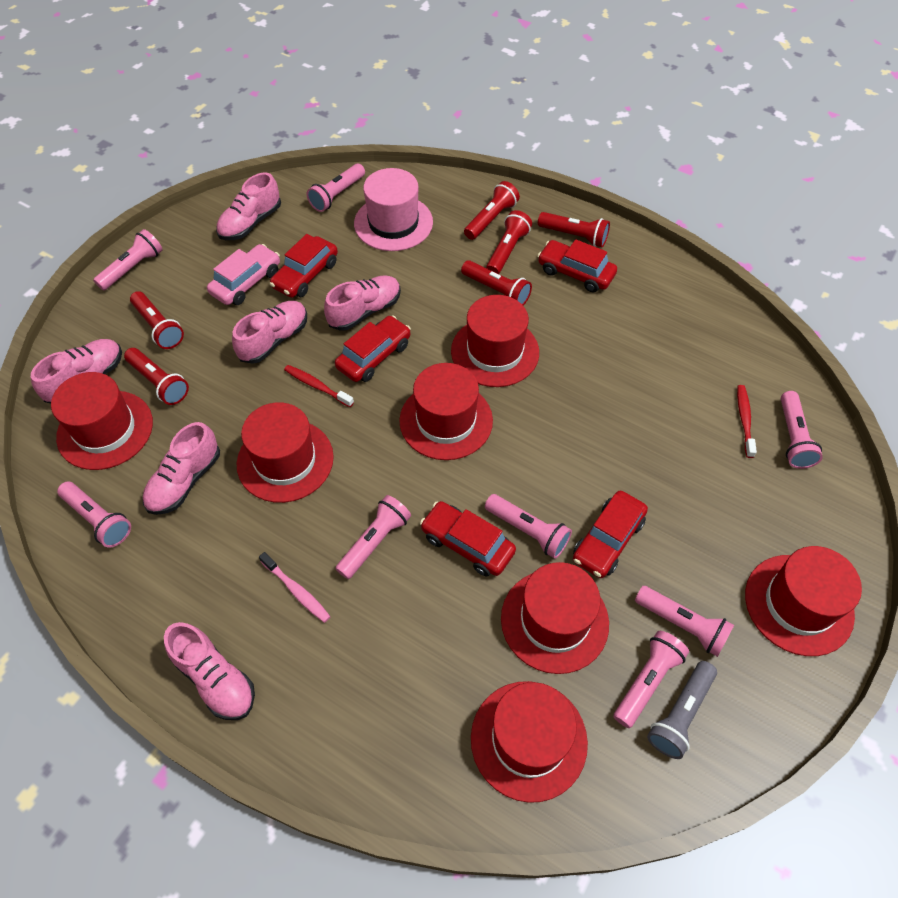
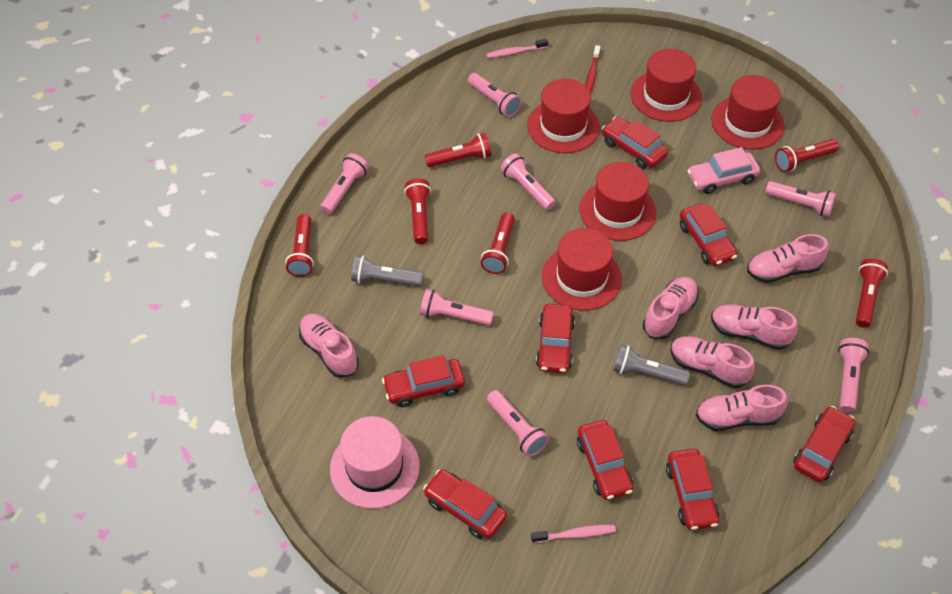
grey flashlight: 1 -> 2
pink flashlight: 8 -> 7
pink toothbrush: 1 -> 2
red car: 5 -> 8
red hat: 7 -> 5
red toothbrush: 2 -> 1

